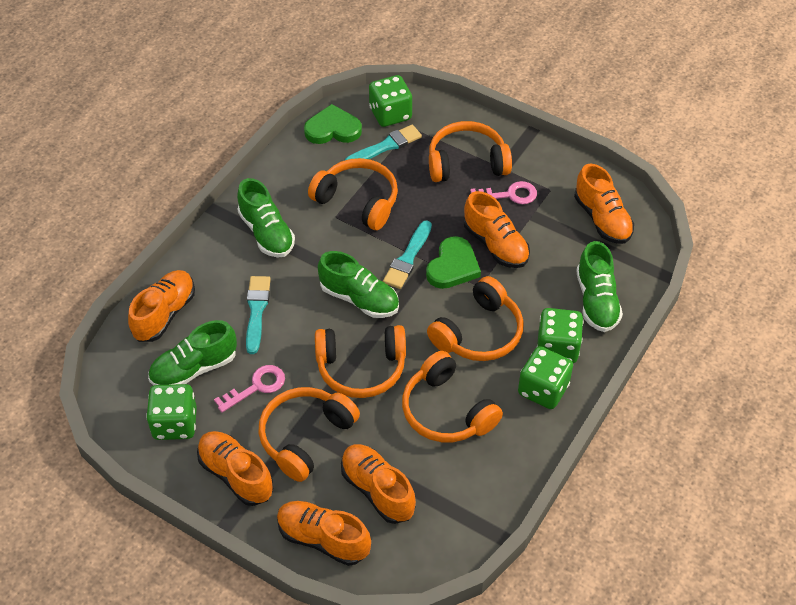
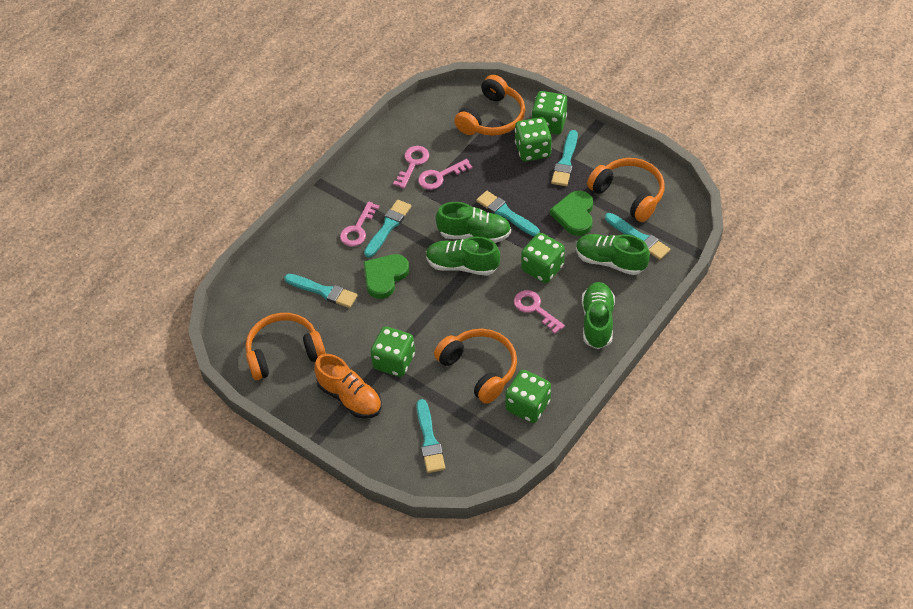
green dice: 4 -> 5
orange headphones: 6 -> 4
orange shoe: 6 -> 1
pink key: 2 -> 4
turquoise brush: 3 -> 6

